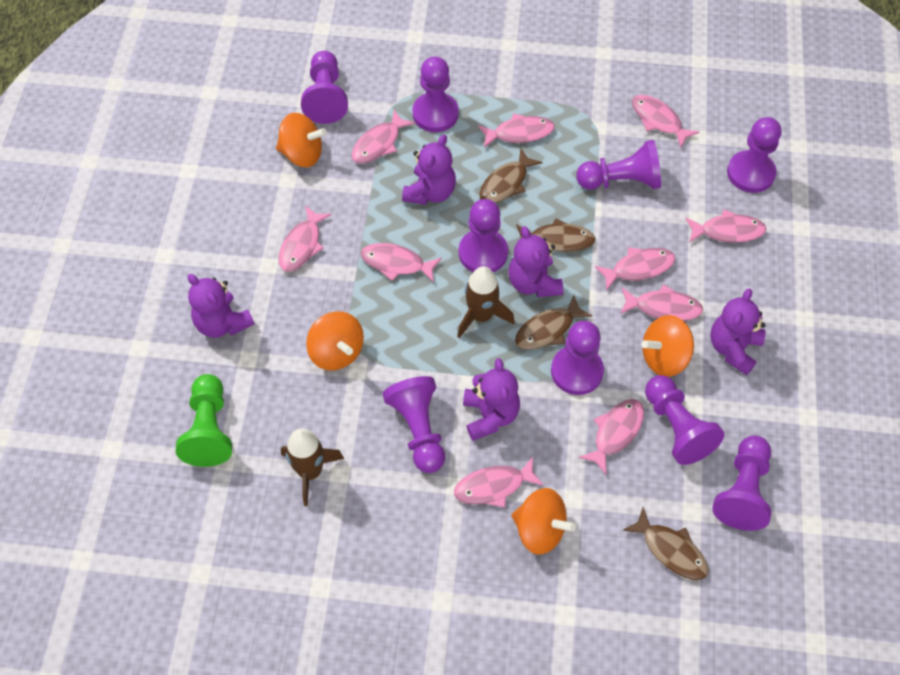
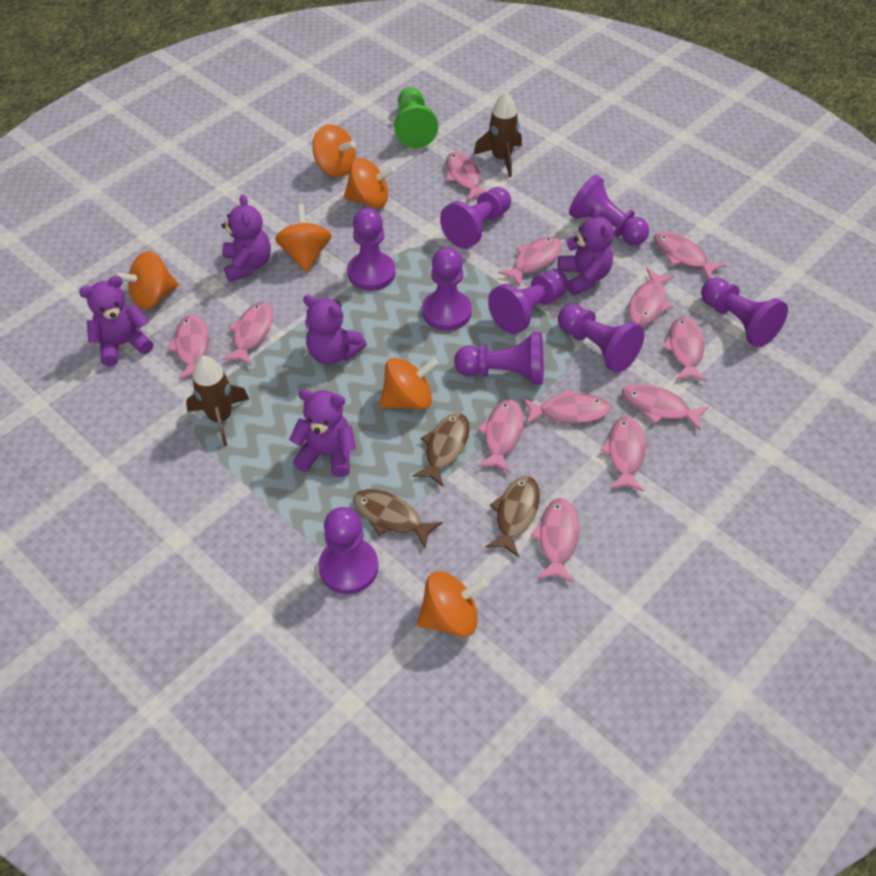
brown fish: 4 -> 3
orange spinning top: 4 -> 6
pink fish: 10 -> 12

